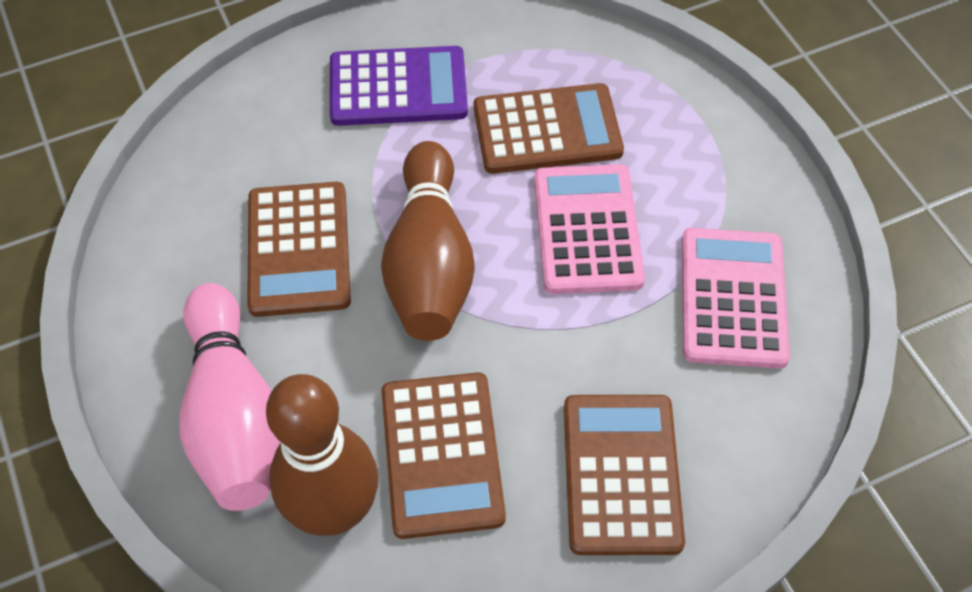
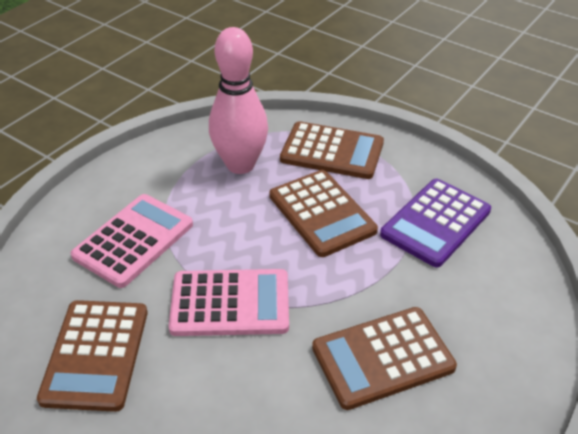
brown bowling pin: 2 -> 0

